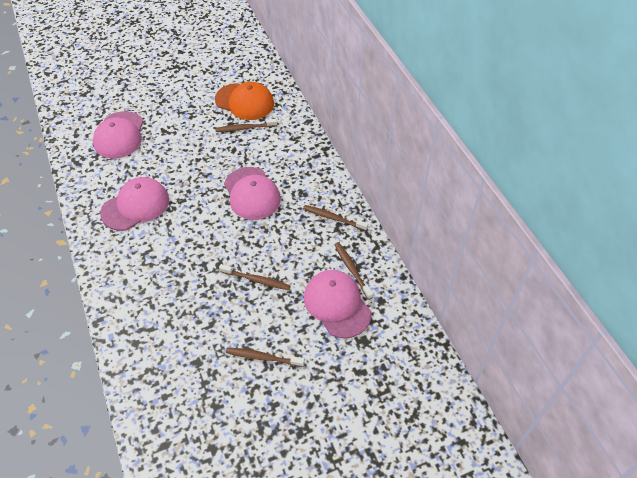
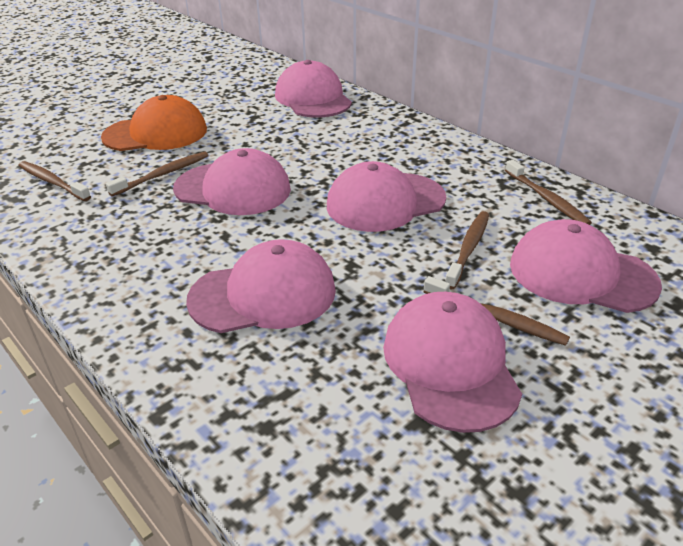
pink cap: 4 -> 6

